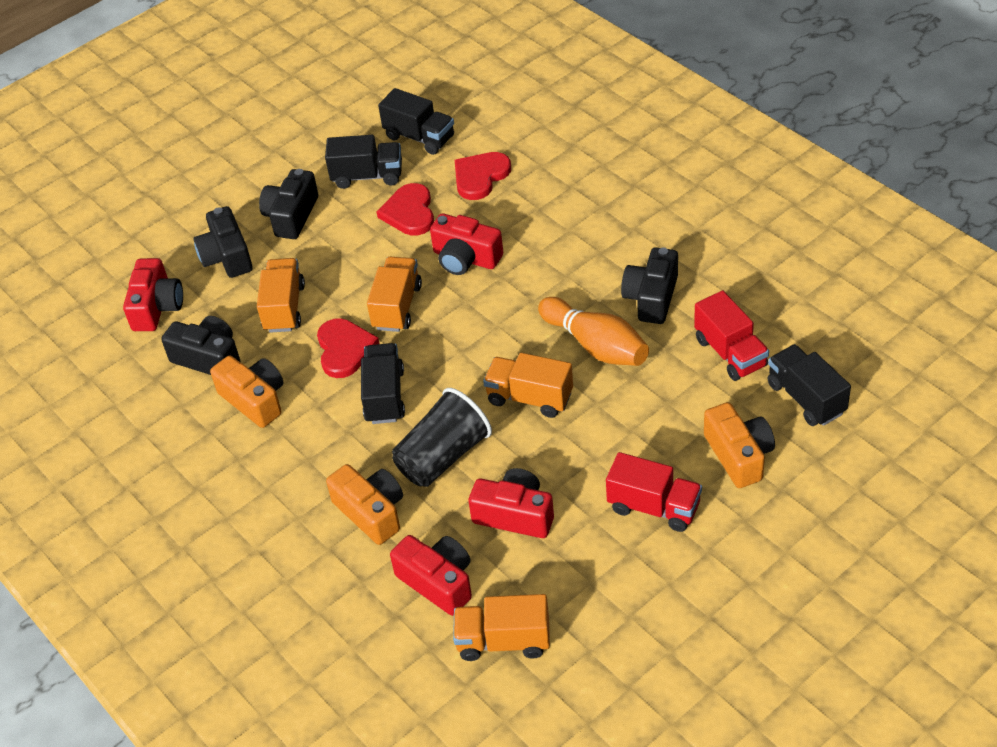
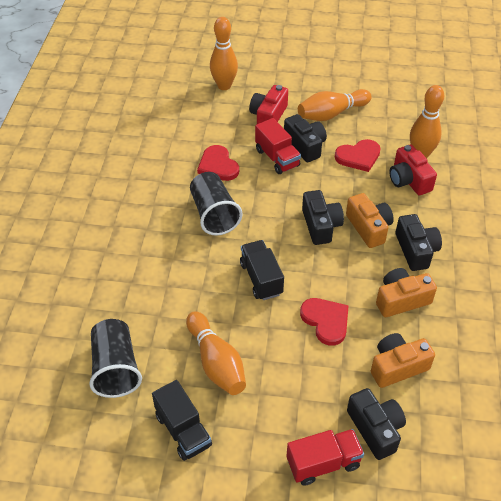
black cup: 1 -> 2
black truck: 4 -> 2
orange bowling pin: 1 -> 4
orange truck: 4 -> 0
red camera: 4 -> 2

